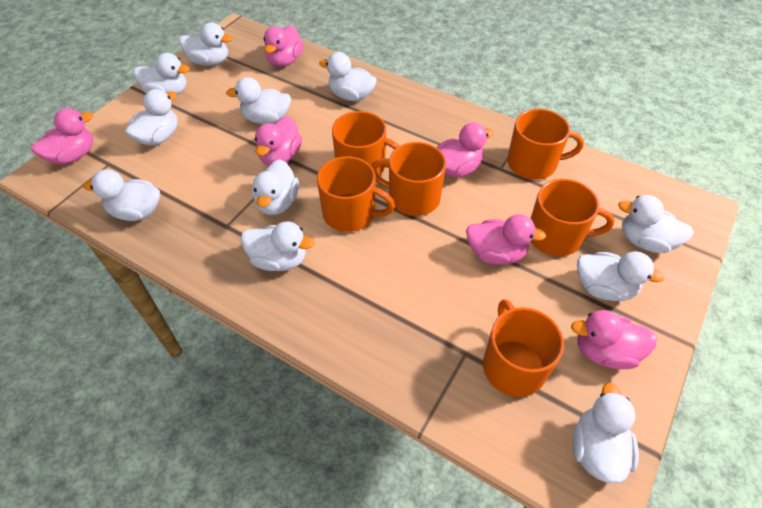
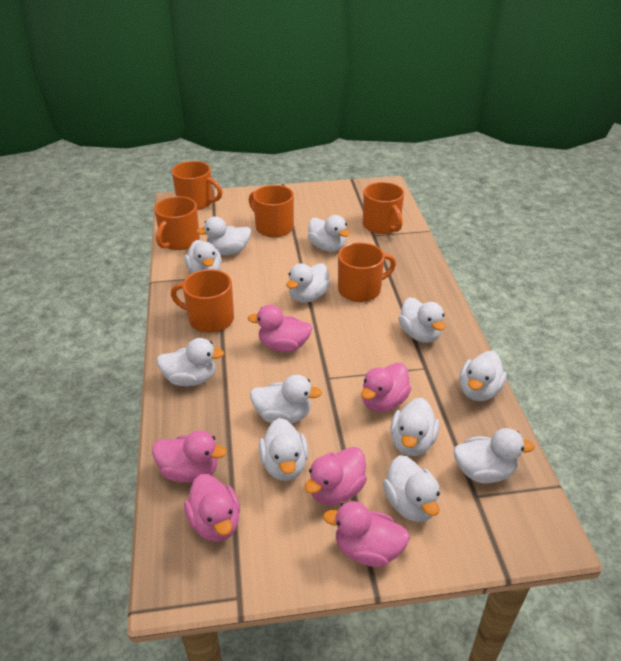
white duck: 11 -> 12

